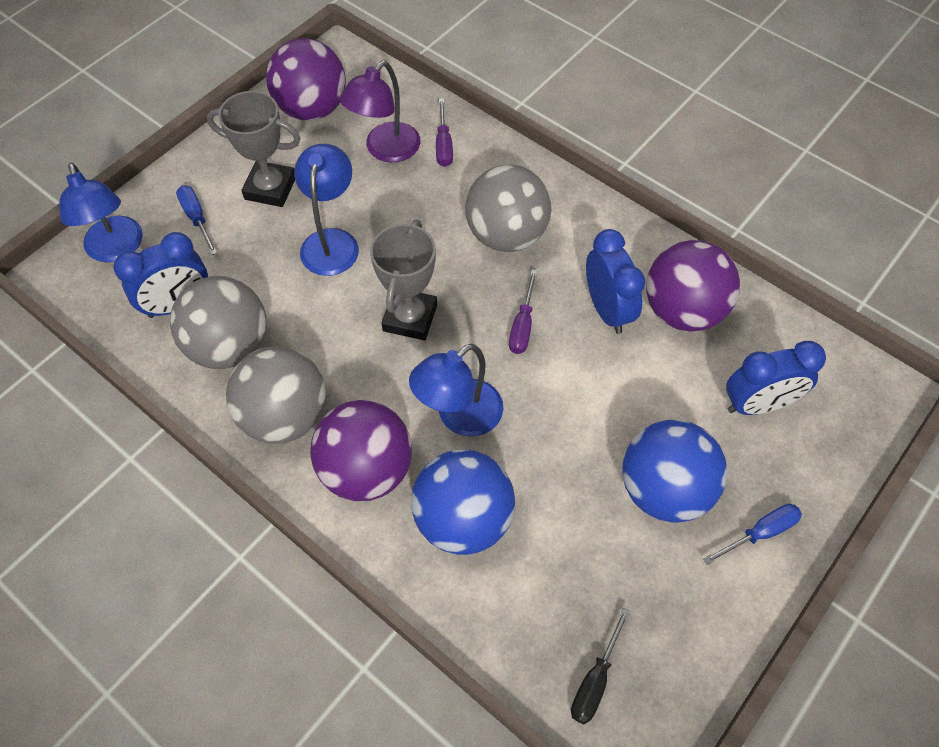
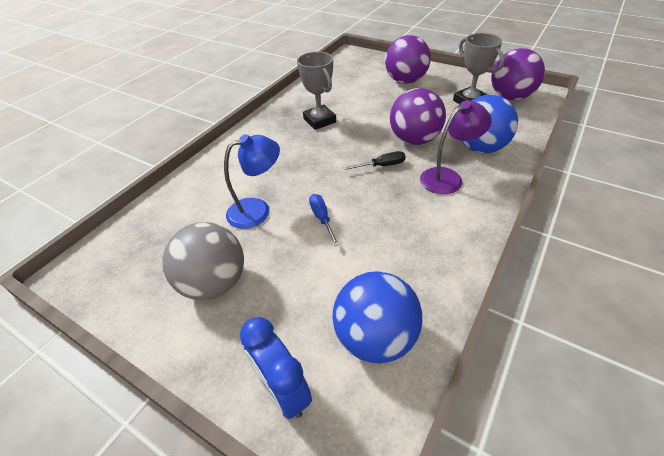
blue clock: 3 -> 1
blue lamp: 3 -> 1
blue screwdriver: 2 -> 1
grey ball: 3 -> 1
purple screwdriver: 2 -> 0

